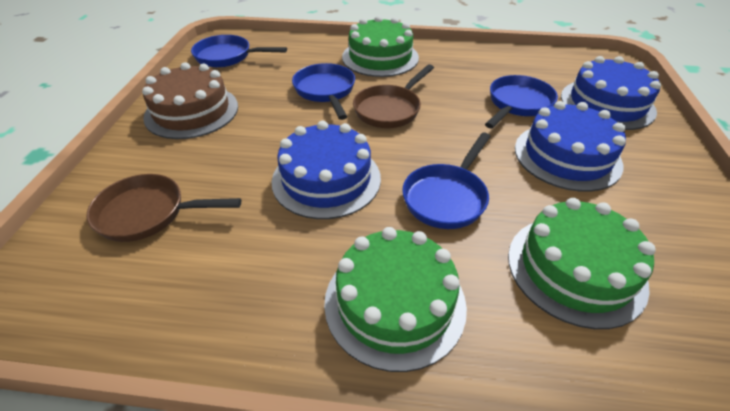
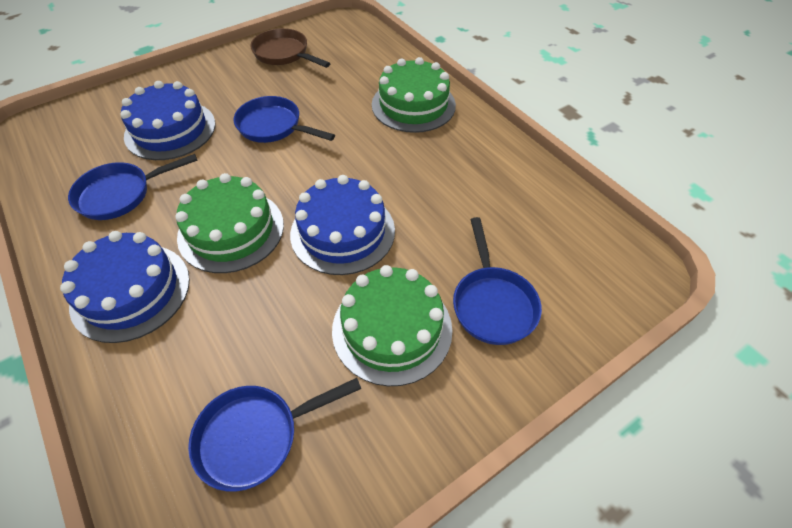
brown cake: 1 -> 0
brown pan: 2 -> 1

